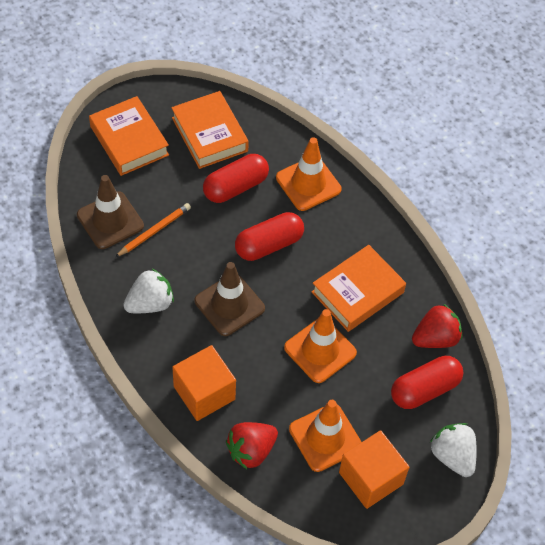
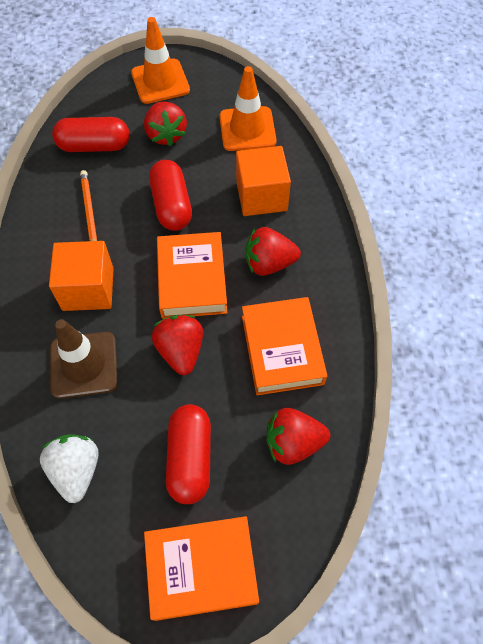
brown traffic cone: 2 -> 1
orange traffic cone: 3 -> 2
red strawberry: 2 -> 4
white strawberry: 2 -> 1

